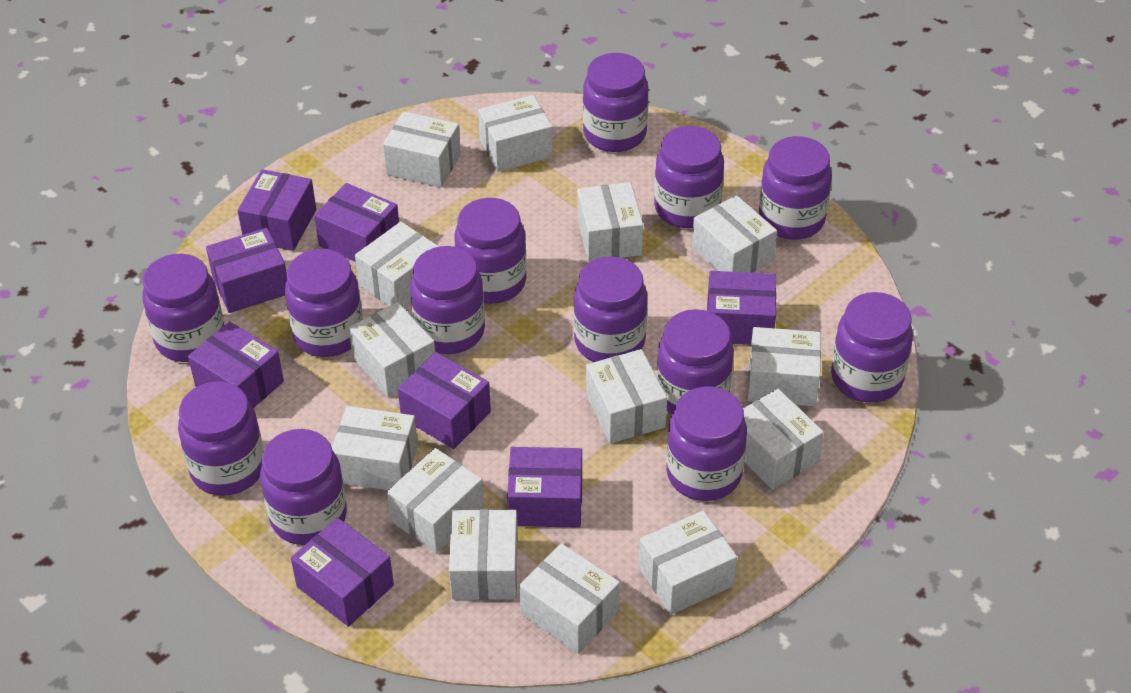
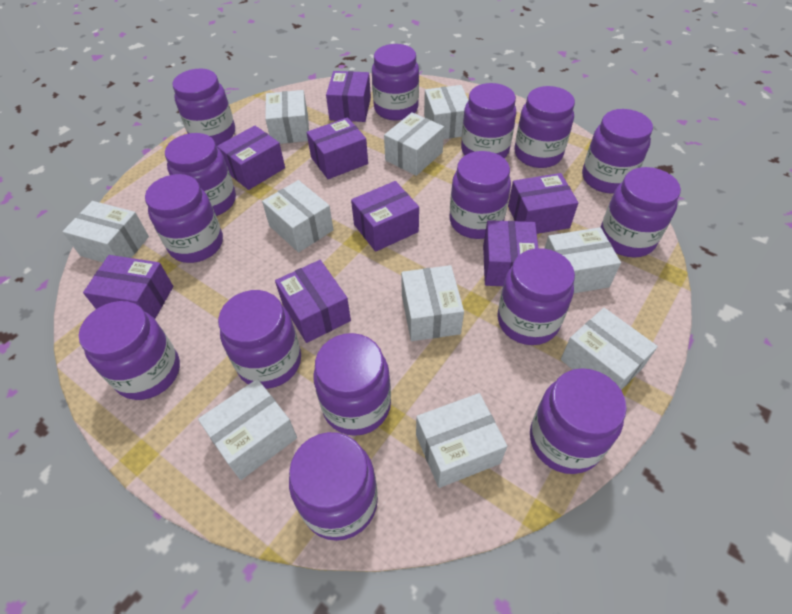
purple jar: 13 -> 15
white box: 14 -> 10

